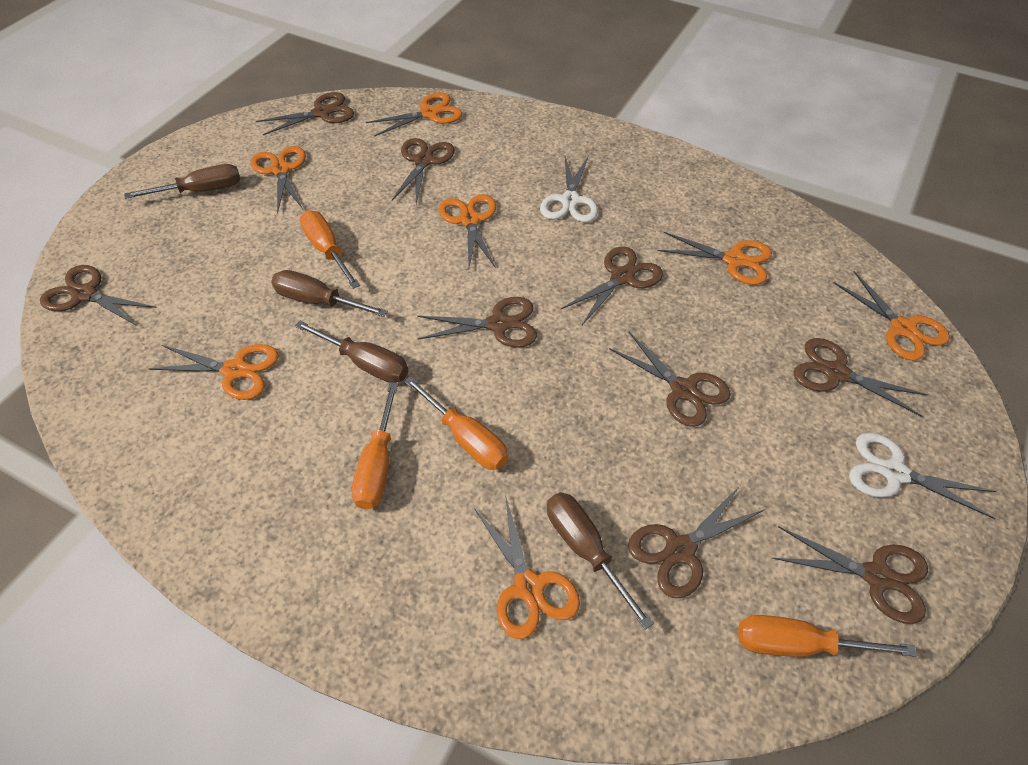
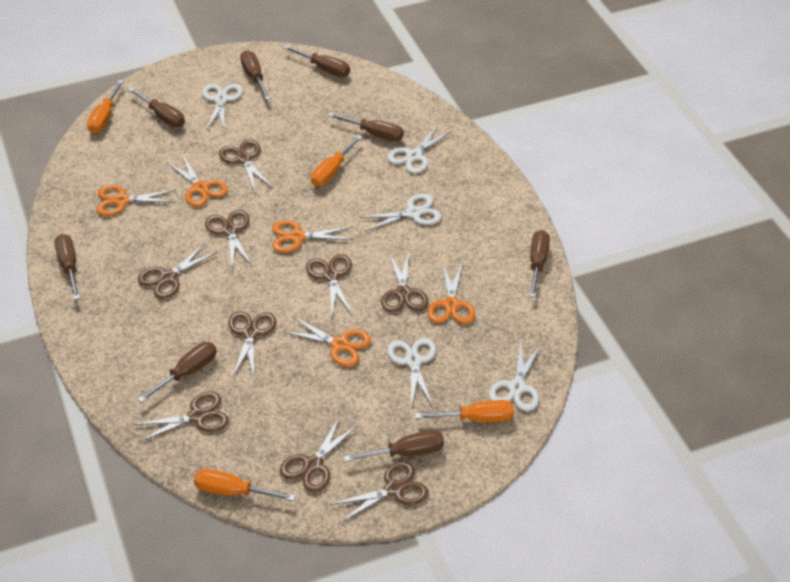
brown screwdriver: 4 -> 8
orange scissors: 7 -> 5
white scissors: 2 -> 5

